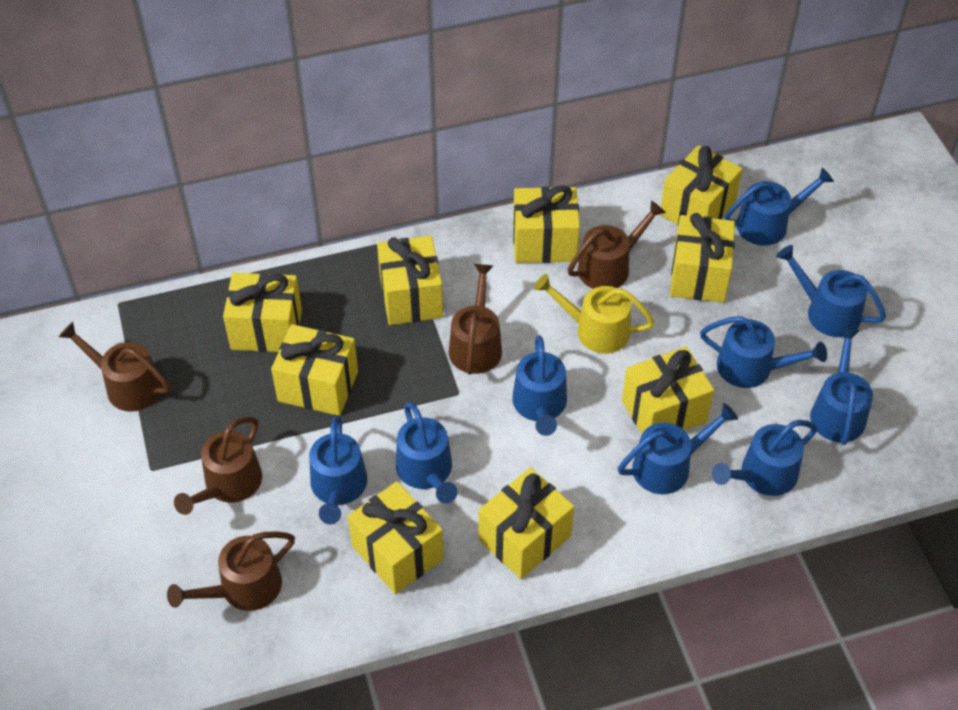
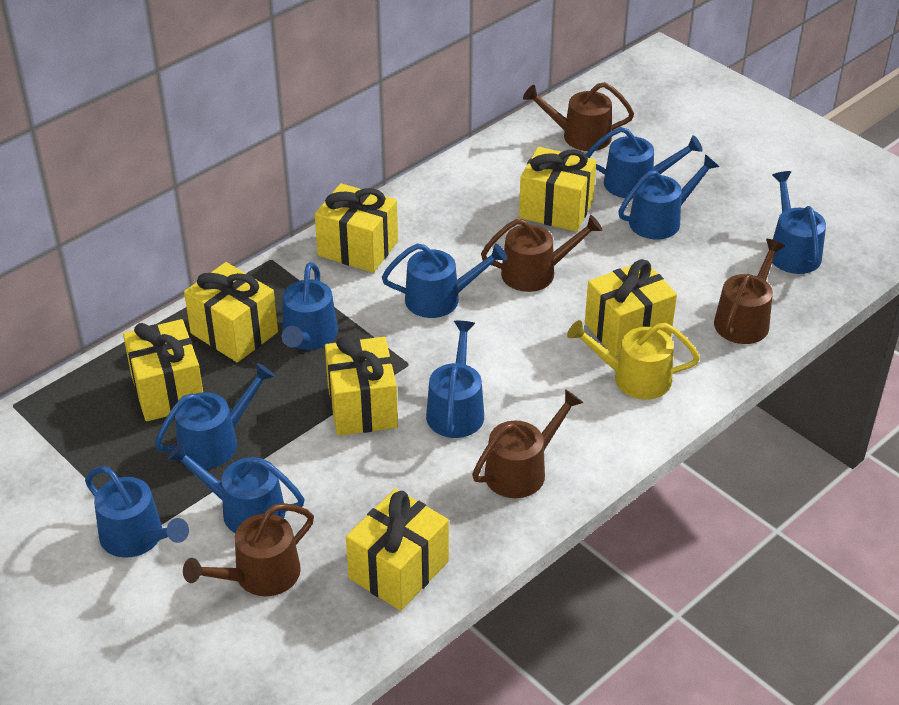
yellow gift: 9 -> 7

